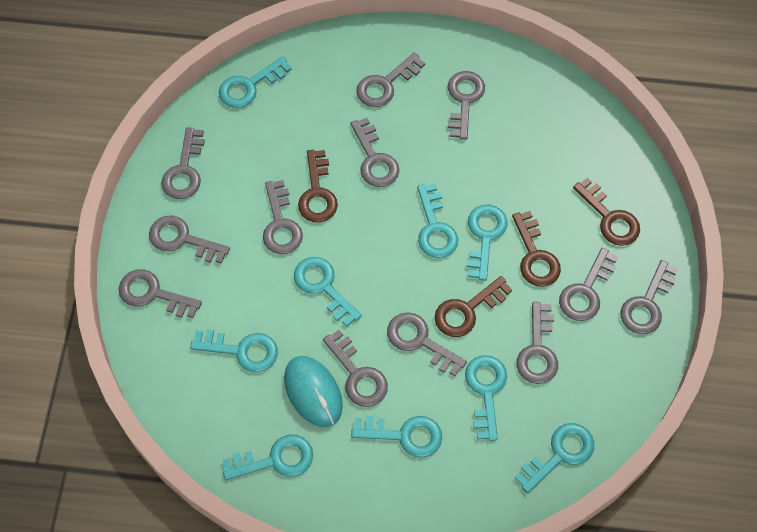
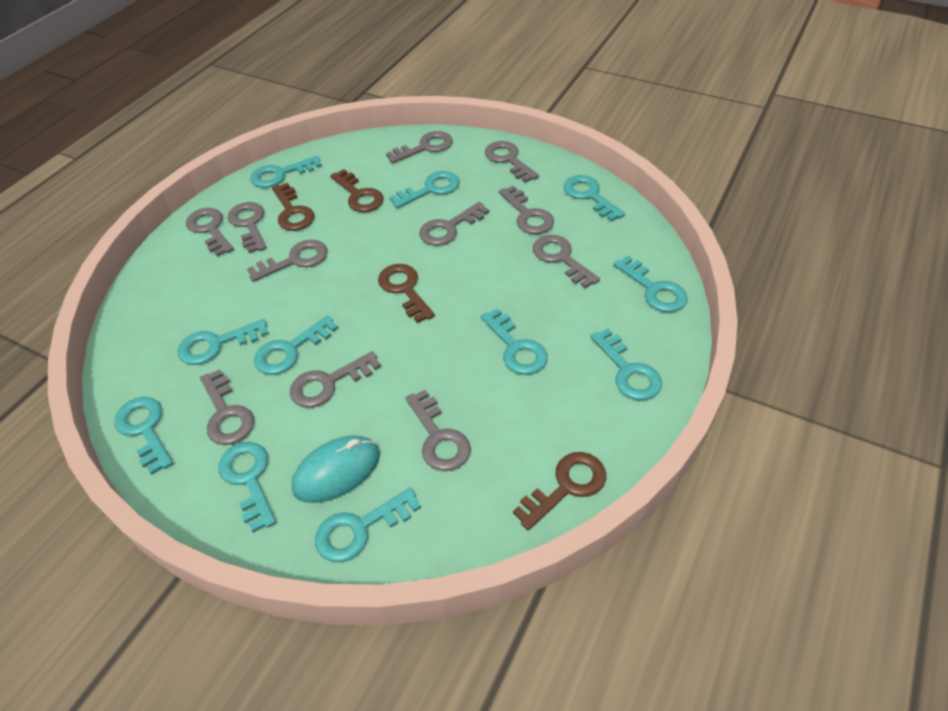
grey key: 12 -> 11
turquoise key: 9 -> 11

